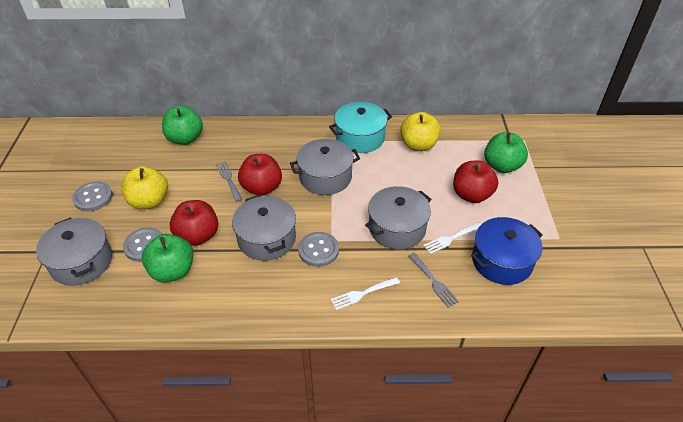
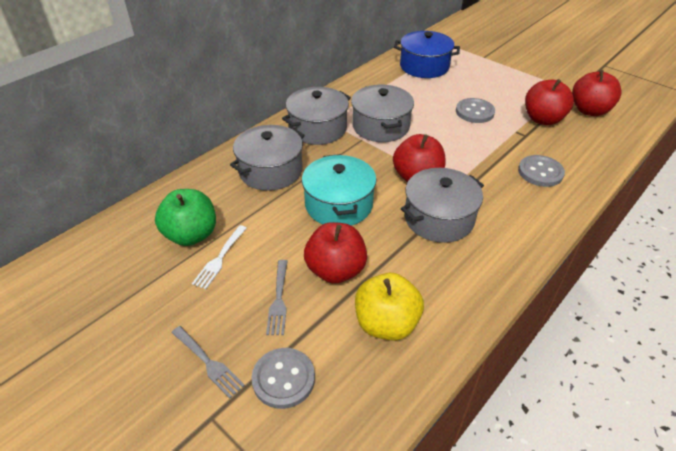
green apple: 3 -> 1
red apple: 3 -> 4
white fork: 2 -> 1
yellow apple: 2 -> 1

